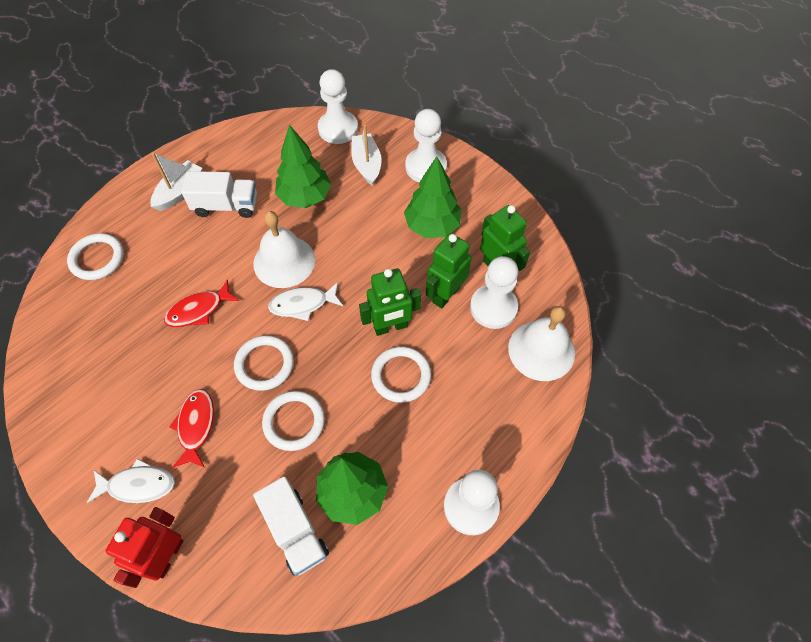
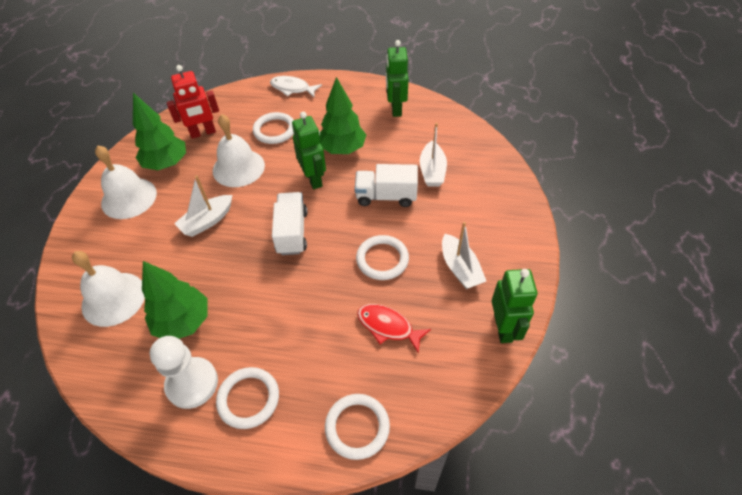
red fish: 2 -> 1
white bell: 2 -> 3
white boat: 2 -> 3
white fish: 2 -> 1
white pawn: 4 -> 1

